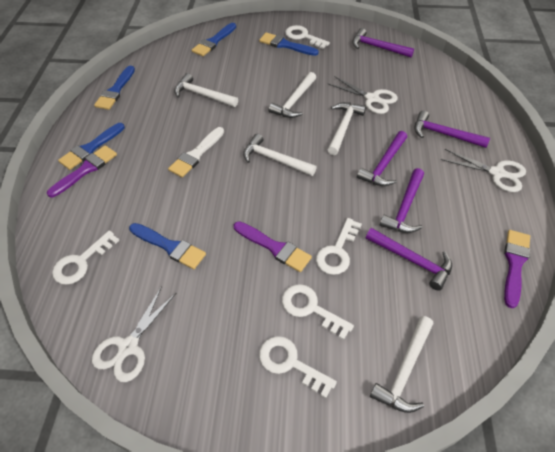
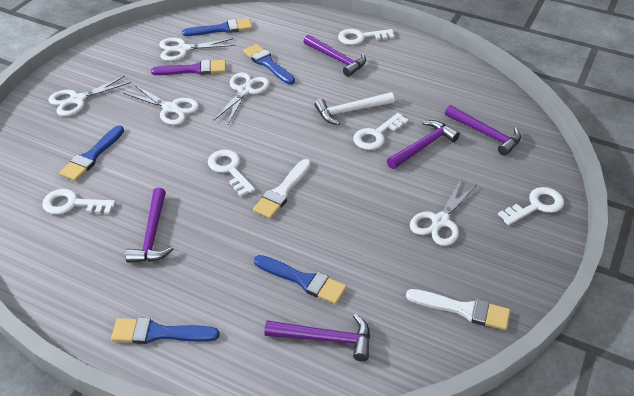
purple brush: 3 -> 1
white brush: 1 -> 2
white hammer: 5 -> 1
white scissors: 3 -> 5

